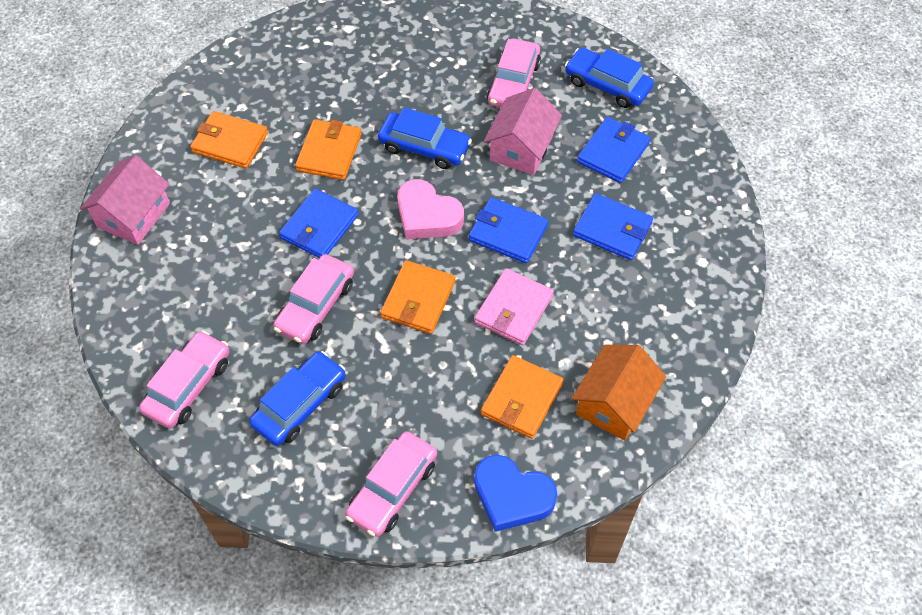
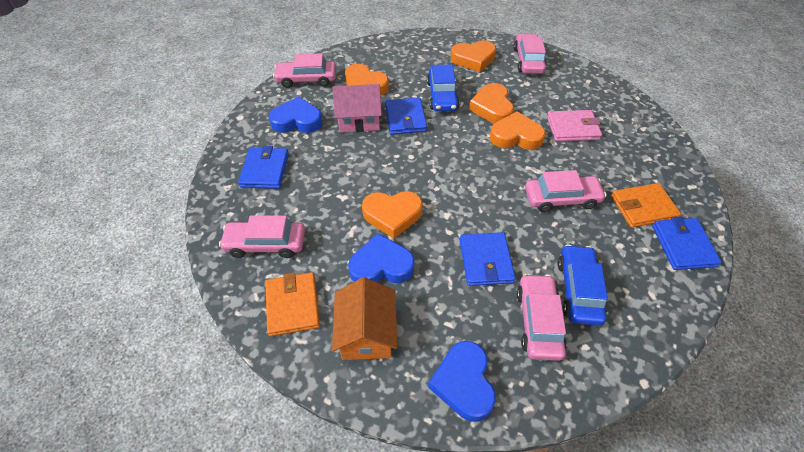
blue car: 3 -> 2
blue heart: 1 -> 3
orange heart: 0 -> 5
orange wallet: 4 -> 2
pink car: 4 -> 5
pink heart: 1 -> 0
pink house: 2 -> 1

